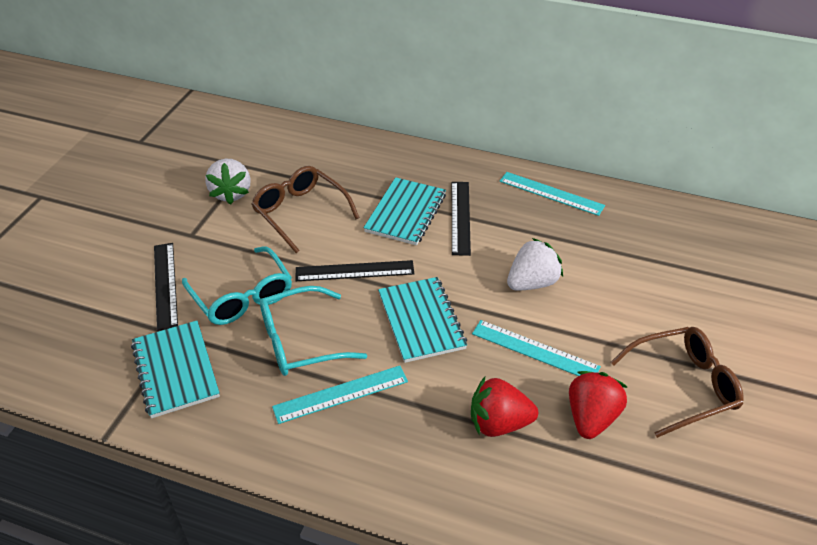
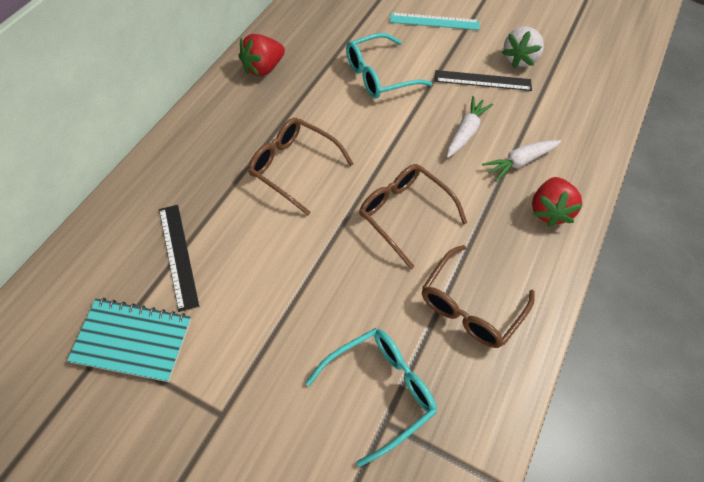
black ruler: 3 -> 2
brown glasses: 2 -> 3
turquoise notebook: 3 -> 1
turquoise ruler: 3 -> 1
white carrot: 0 -> 2
white strawberry: 2 -> 1

